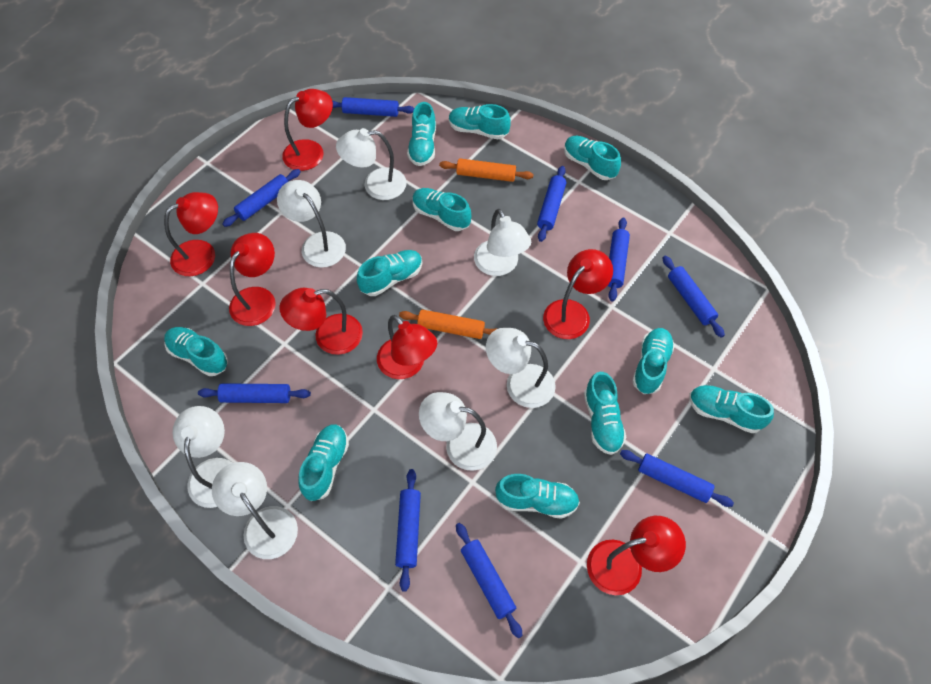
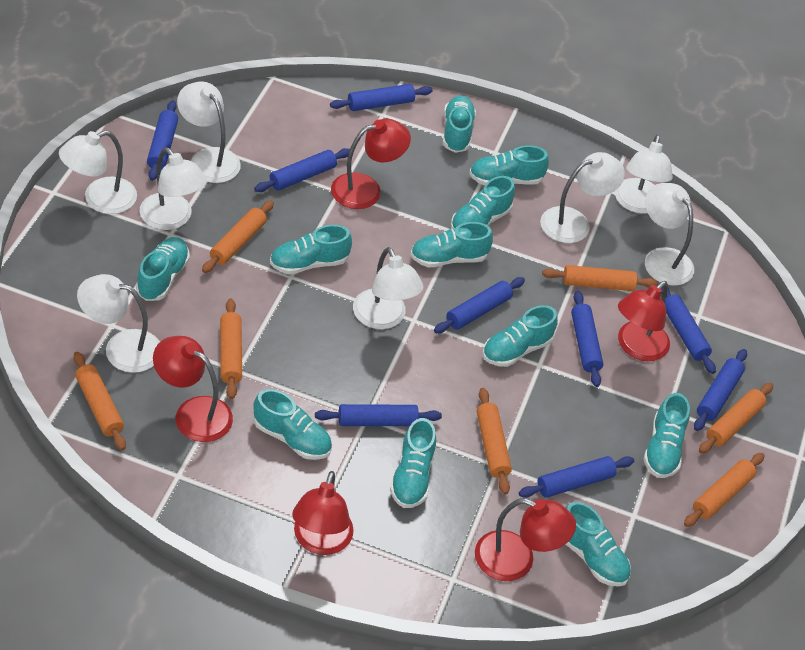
orange rolling pin: 2 -> 7
red lamp: 7 -> 5
white lamp: 7 -> 8

